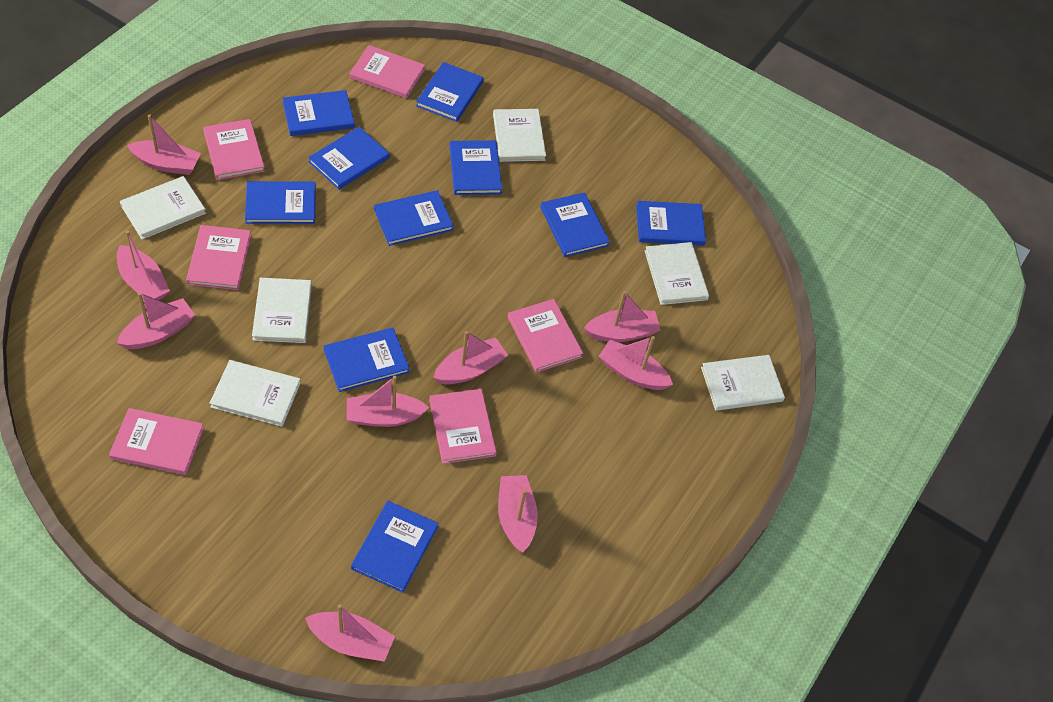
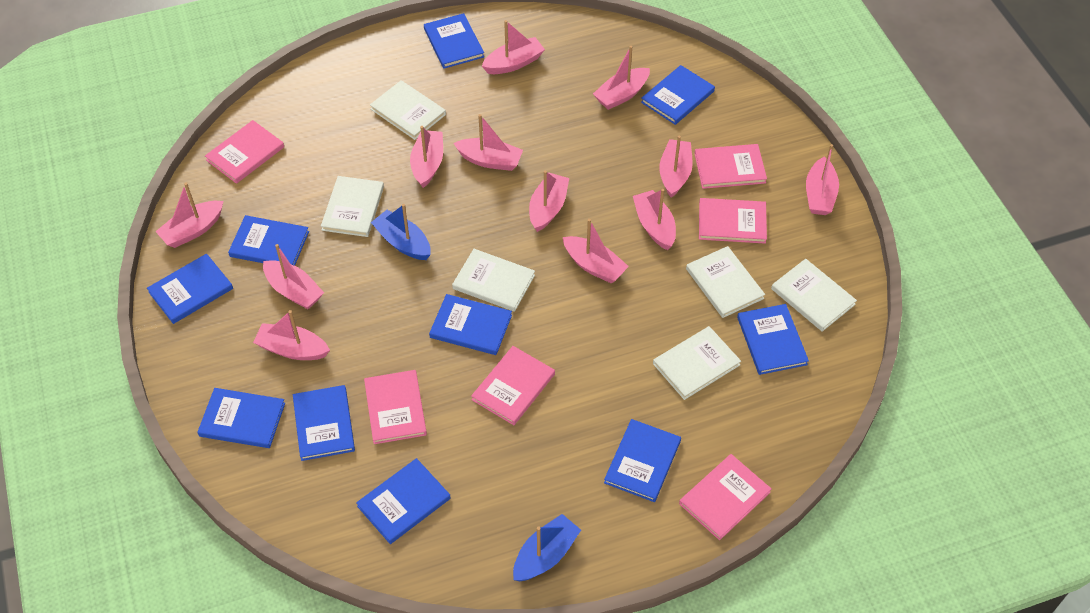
blue boat: 0 -> 2
pink boat: 9 -> 12

